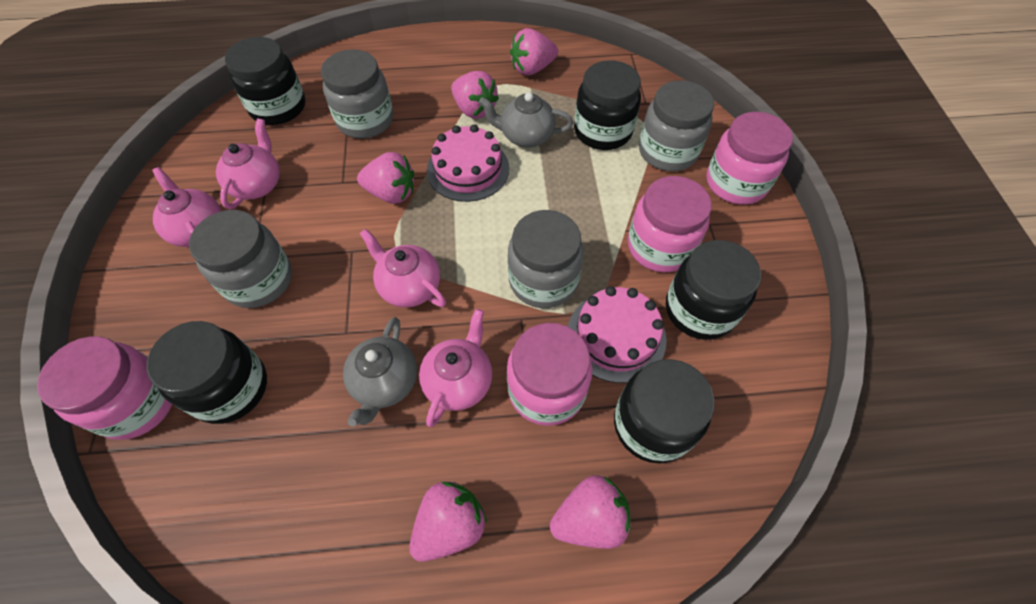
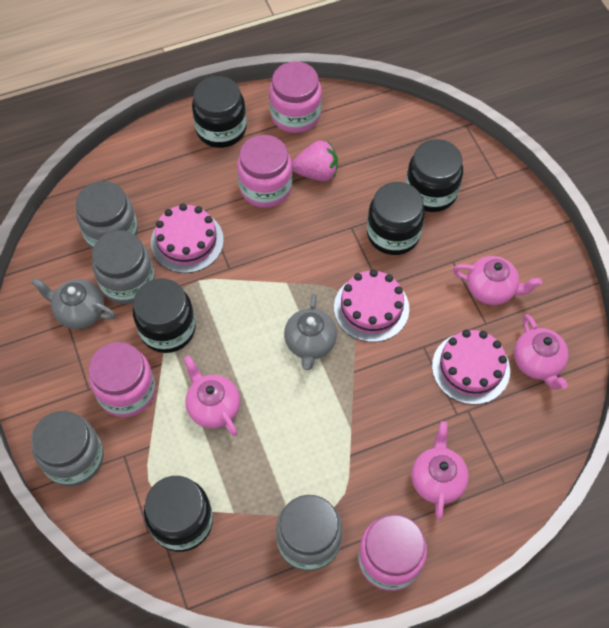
pink cake: 2 -> 3
pink strawberry: 5 -> 1

